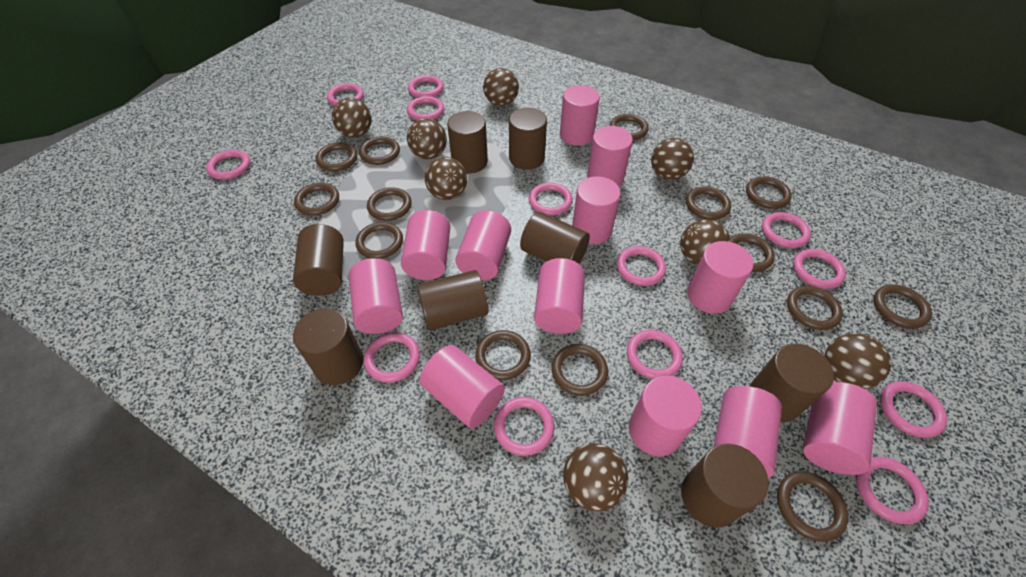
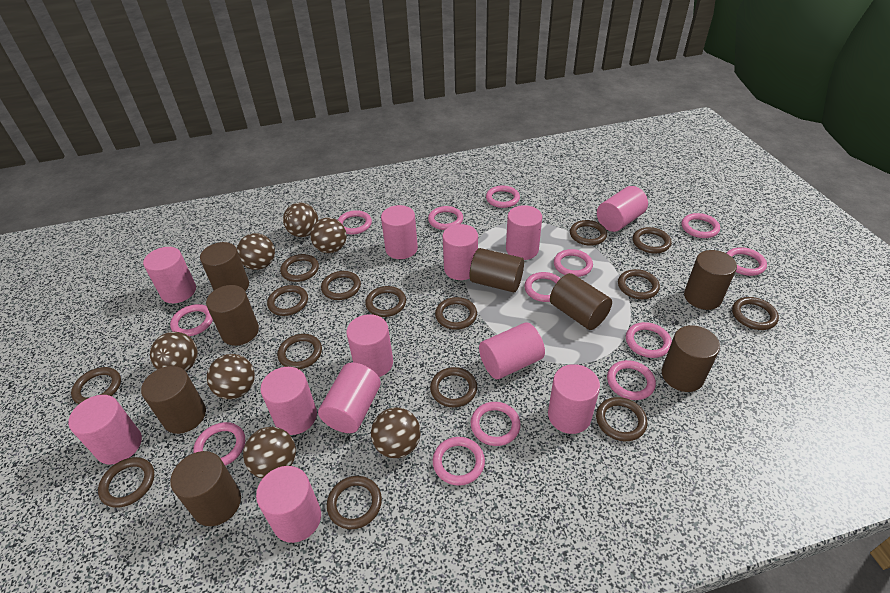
brown ball: 8 -> 7
brown ring: 14 -> 15

